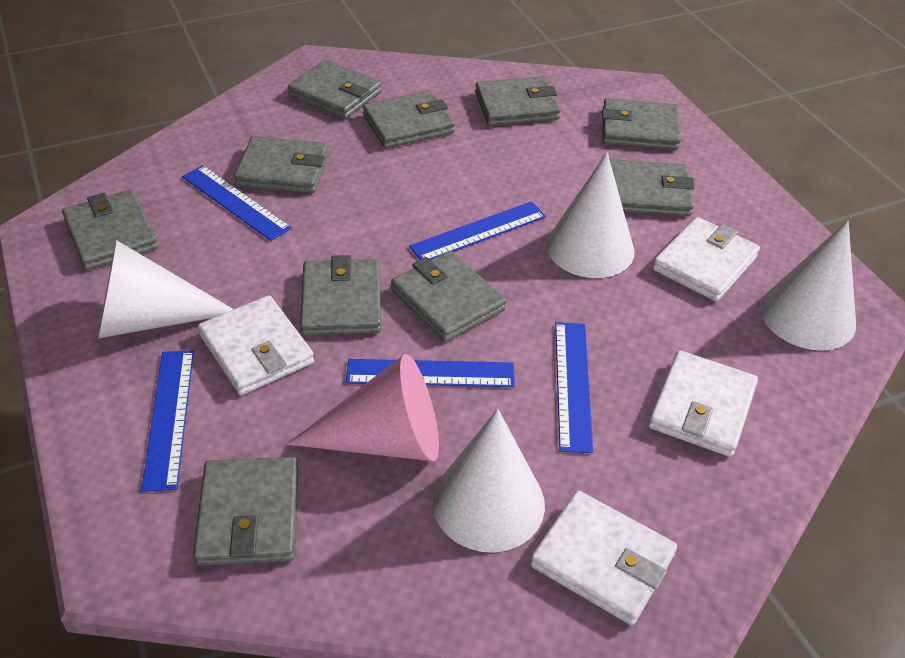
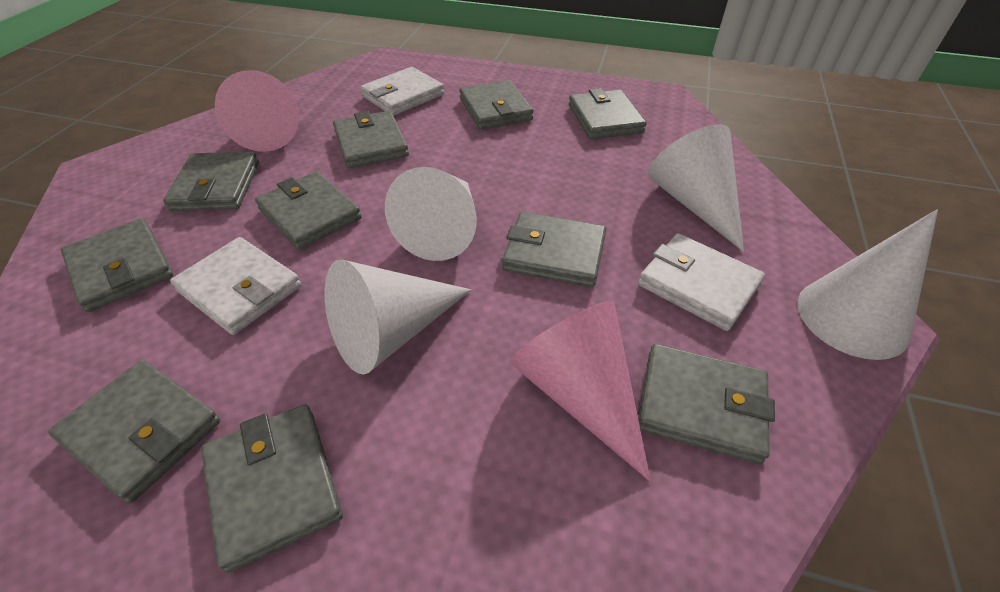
blue ruler: 5 -> 0
pink cone: 1 -> 2
white wallet: 4 -> 3

